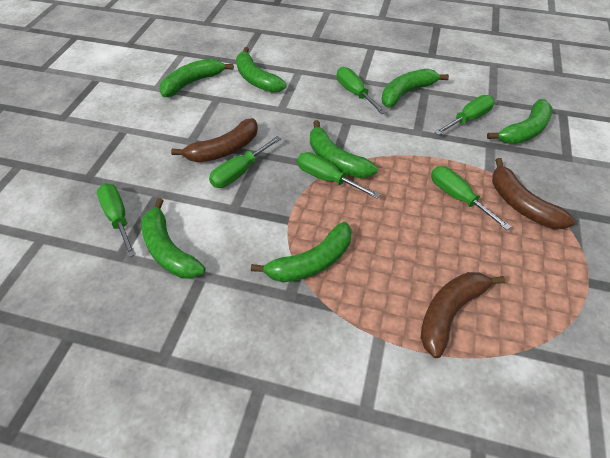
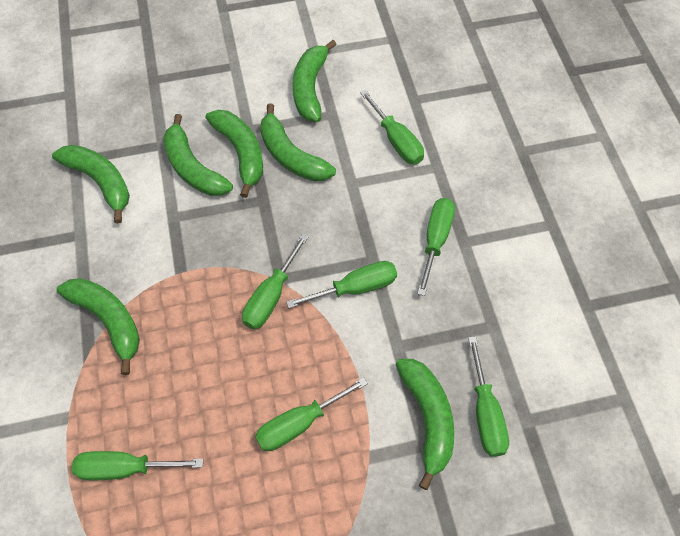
brown banana: 3 -> 0
green screwdriver: 6 -> 7

